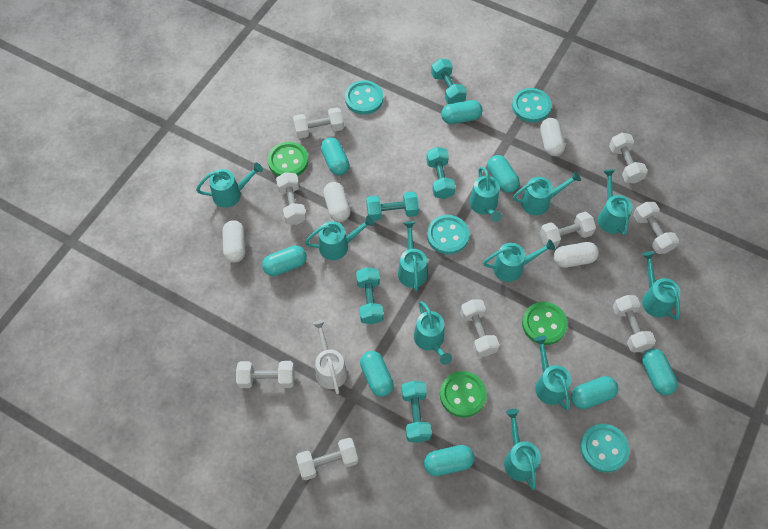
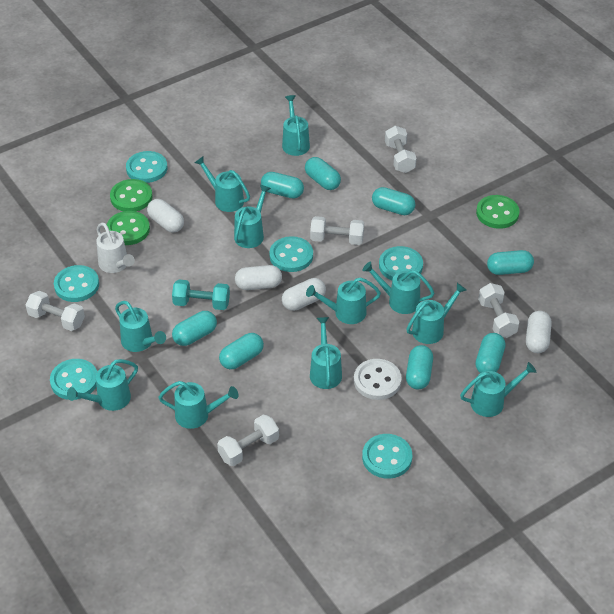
turquoise button: 4 -> 6
turquoise dumbbell: 5 -> 1
white button: 0 -> 1
white dumbbell: 9 -> 5

